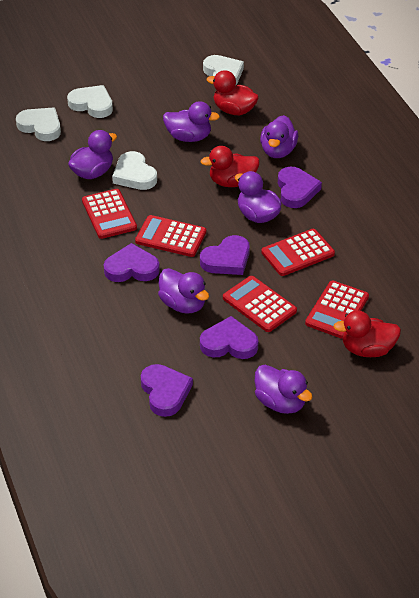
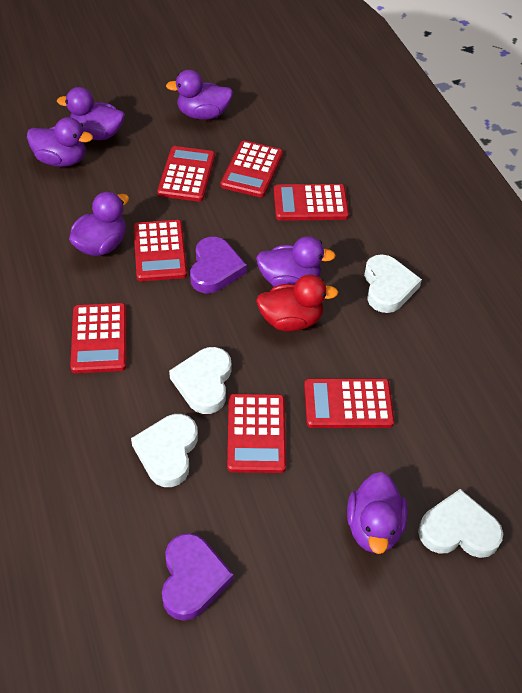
purple heart: 5 -> 2
red calculator: 5 -> 7
red duck: 3 -> 1

